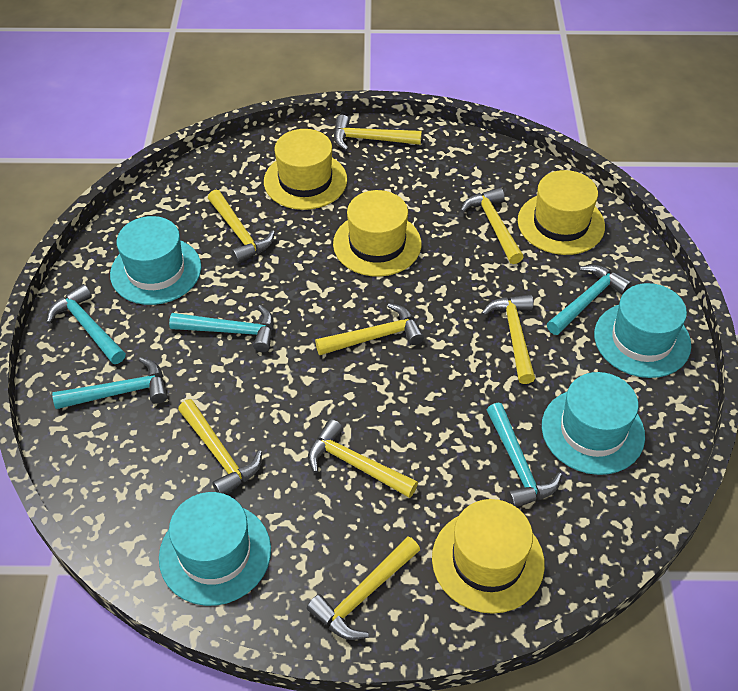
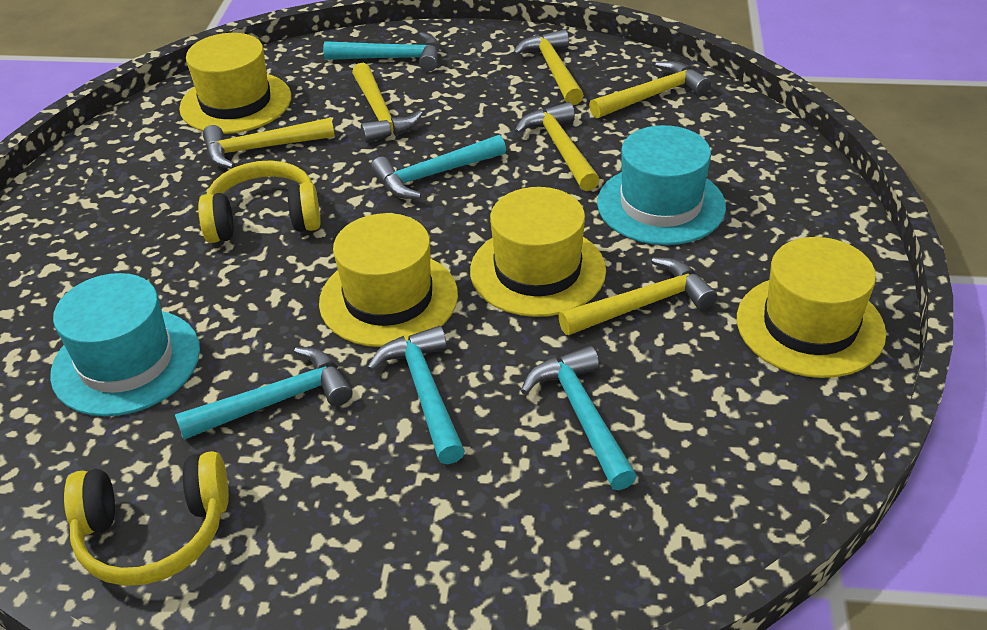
turquoise hat: 4 -> 2
yellow hammer: 8 -> 6
yellow headphones: 0 -> 2

